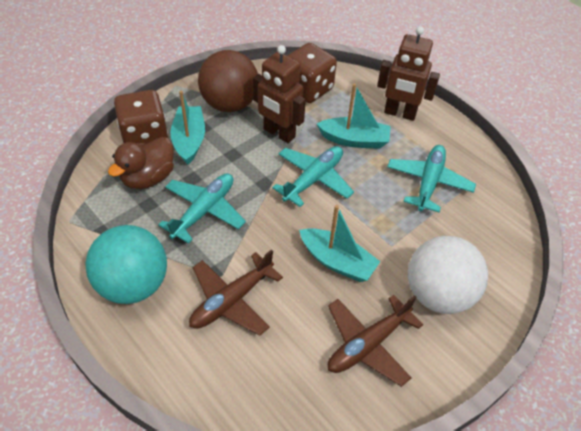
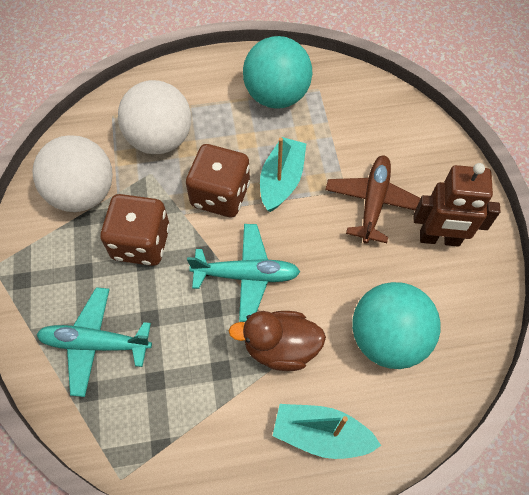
brown ball: 1 -> 0
brown plane: 2 -> 1
brown robot: 2 -> 1
turquoise ball: 1 -> 2
turquoise boat: 3 -> 2
turquoise plane: 3 -> 2
white ball: 1 -> 2

